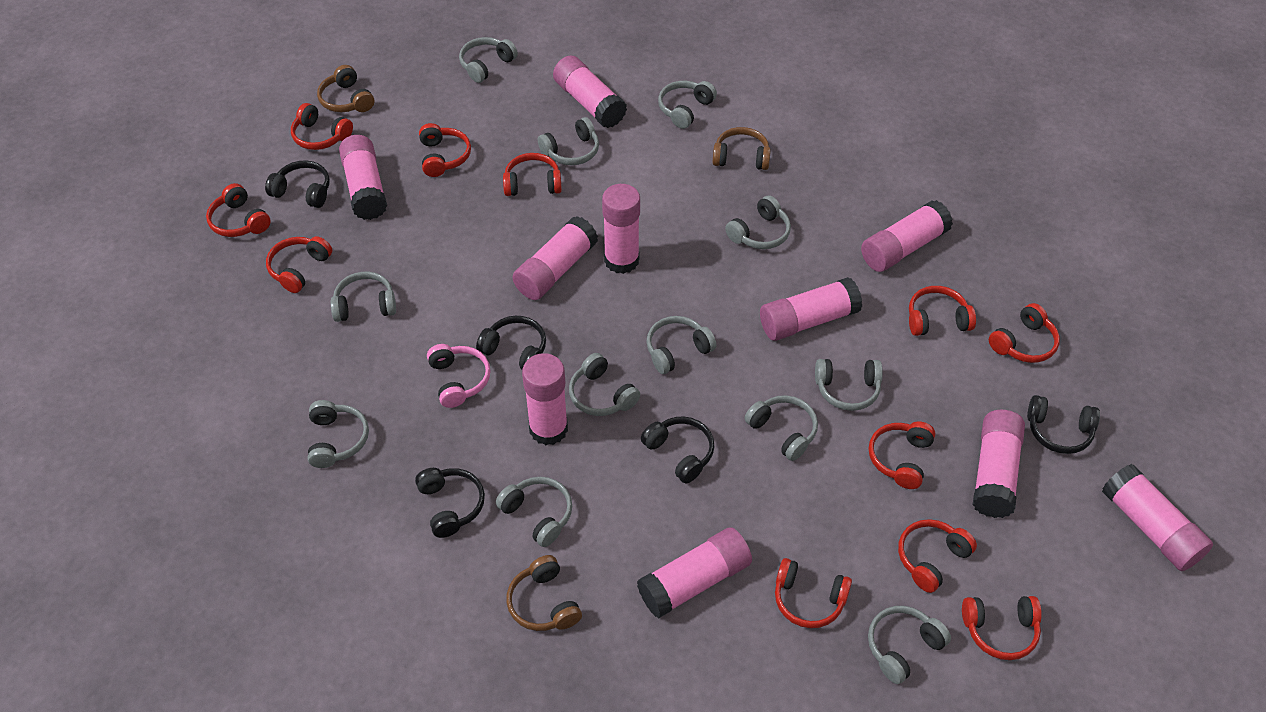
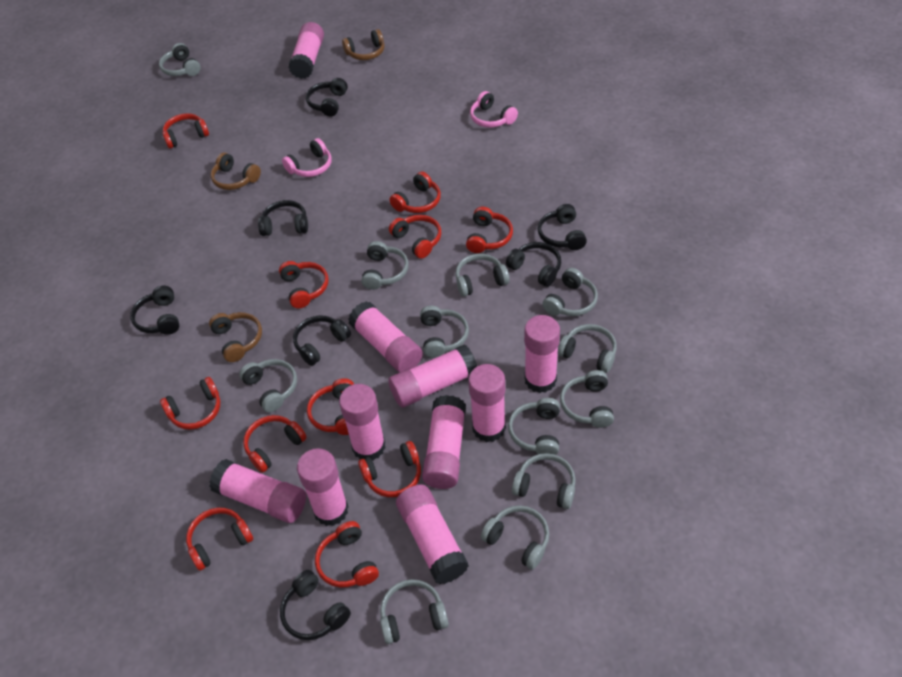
black headphones: 5 -> 7
pink headphones: 1 -> 2

